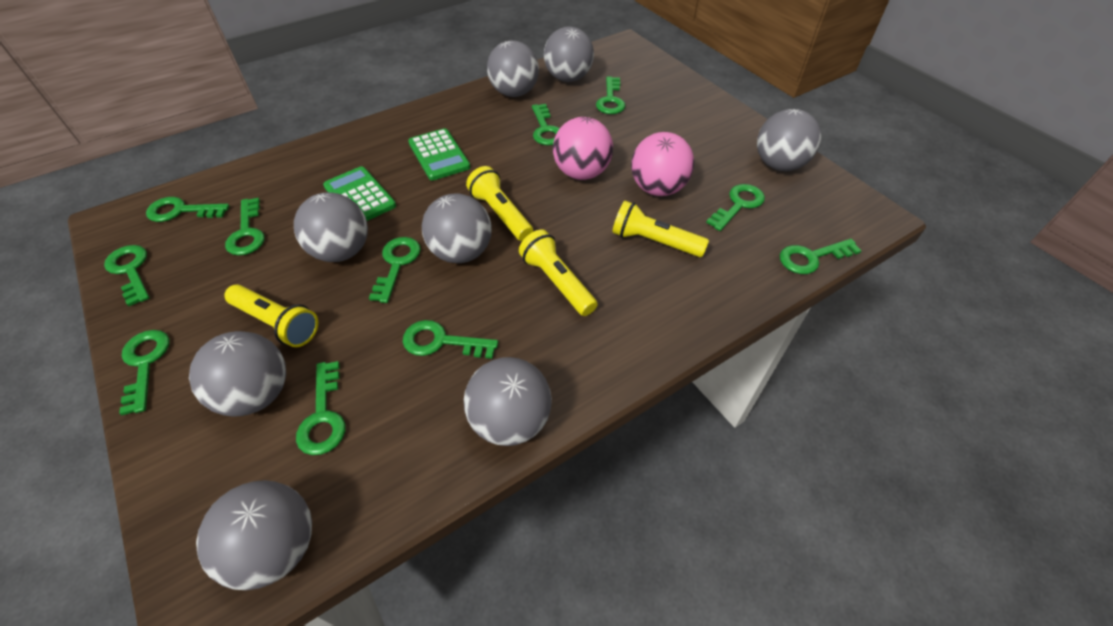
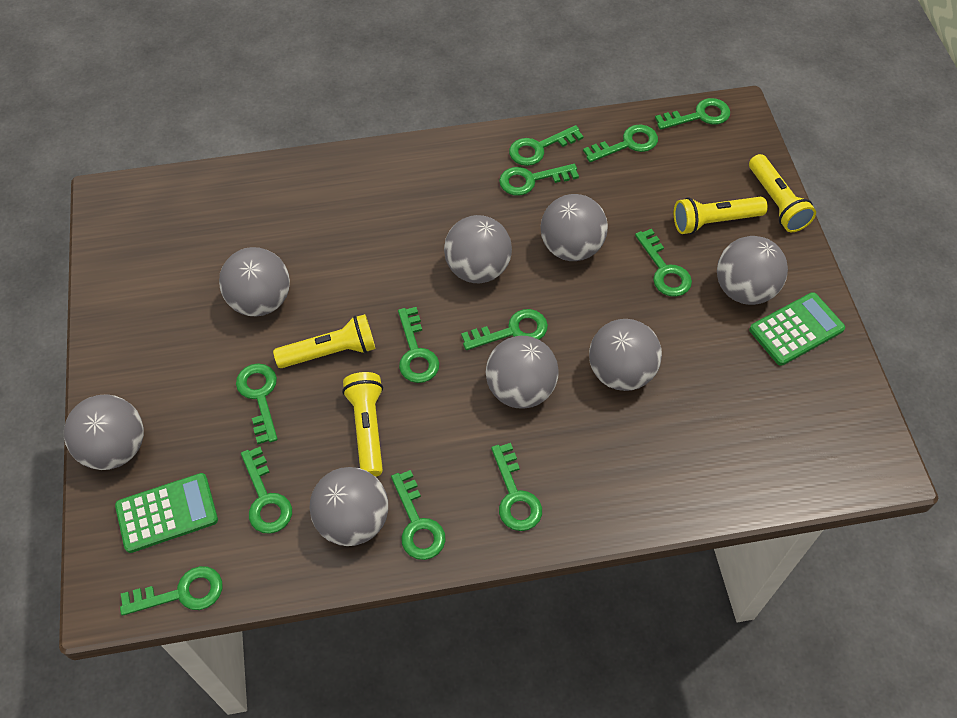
green key: 11 -> 12
pink ball: 2 -> 0

